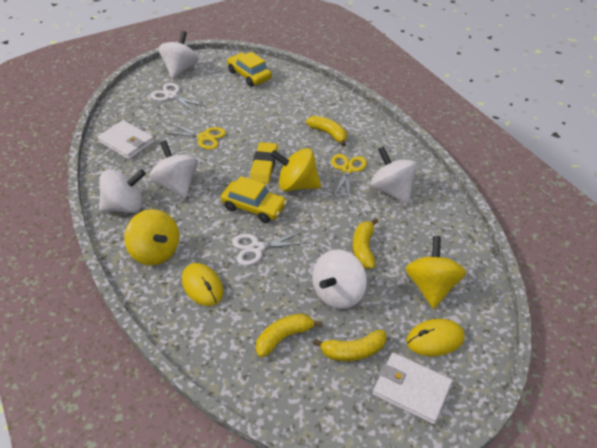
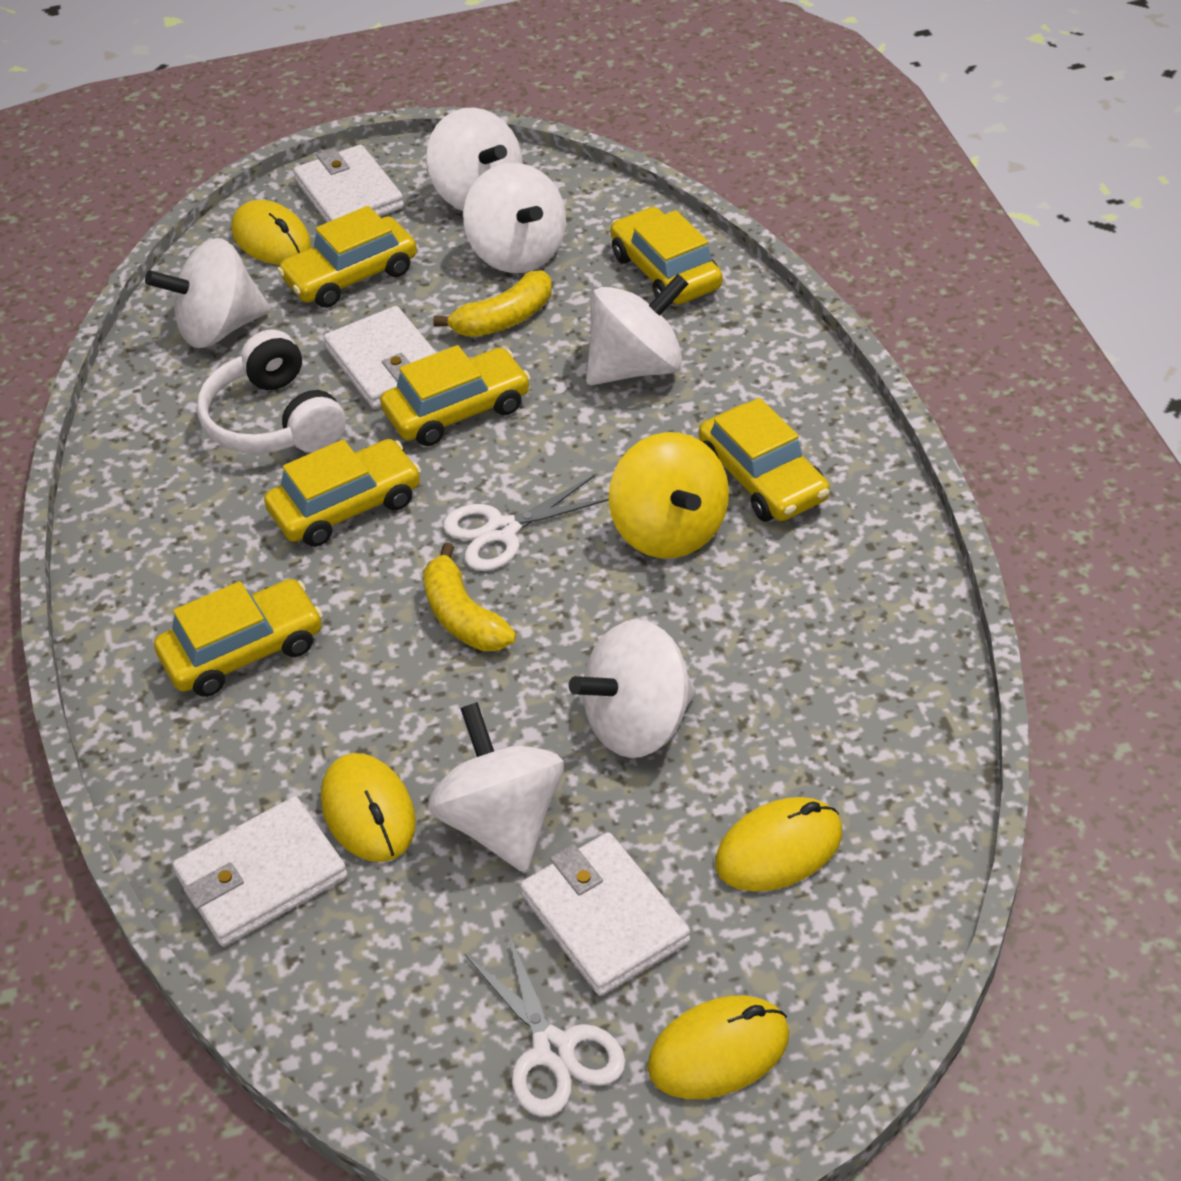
white headphones: 0 -> 1
white spinning top: 5 -> 6
white wallet: 2 -> 4
yellow banana: 4 -> 2
yellow car: 2 -> 6
yellow eraser: 1 -> 0
yellow mouse: 2 -> 4
yellow scissors: 2 -> 0
yellow spinning top: 3 -> 1

